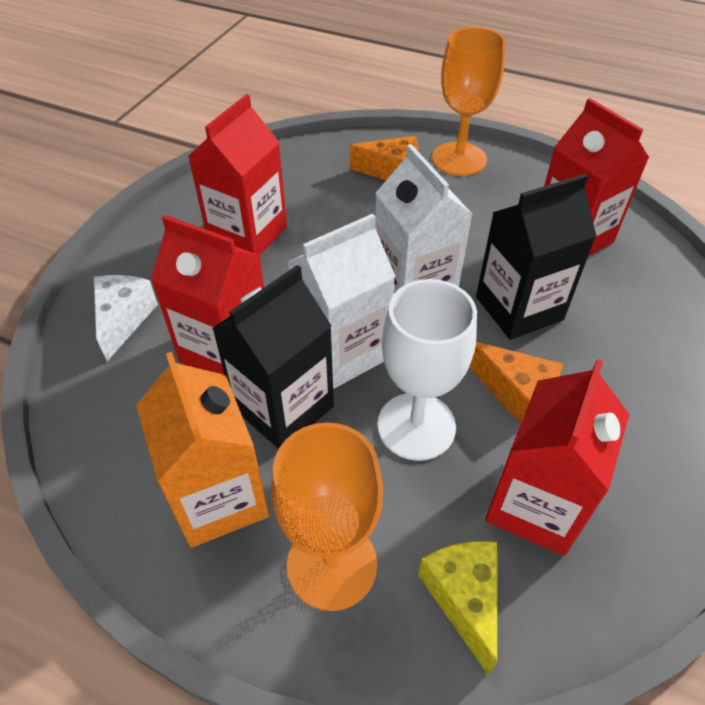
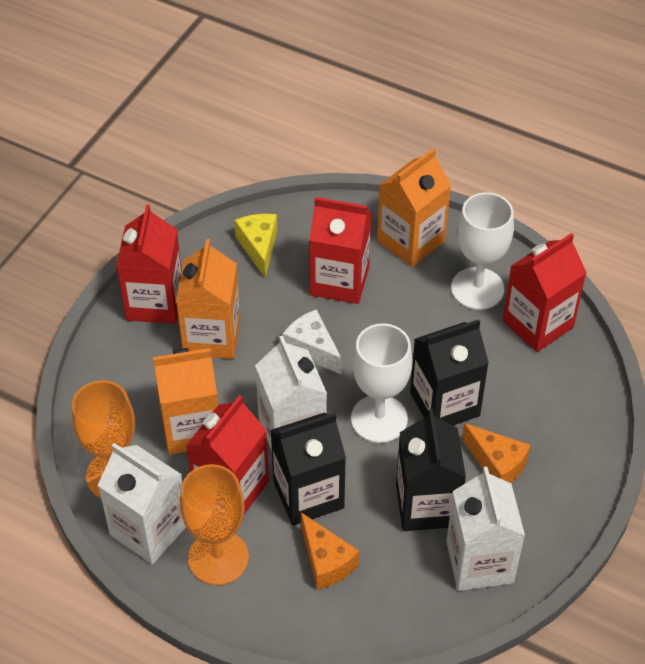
black carton: 2 -> 3
orange carton: 1 -> 3
white carton: 2 -> 3
white goblet: 1 -> 2

